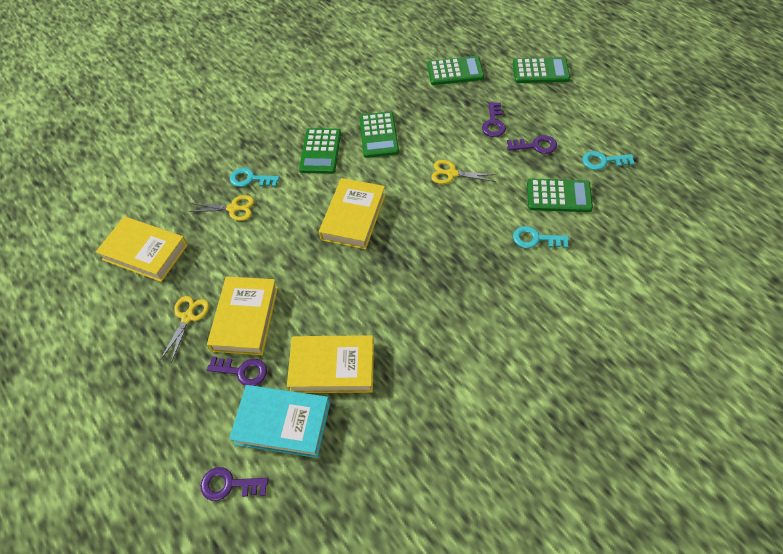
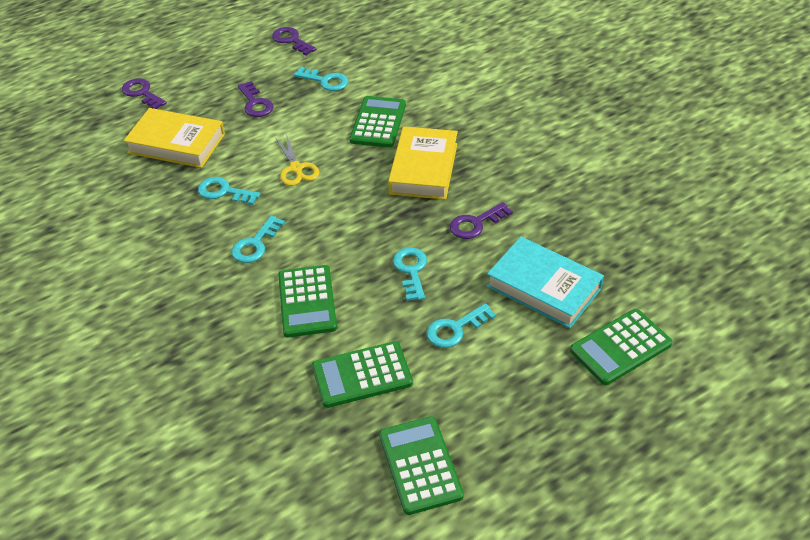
turquoise key: 3 -> 5
yellow book: 4 -> 2
yellow scissors: 3 -> 1

